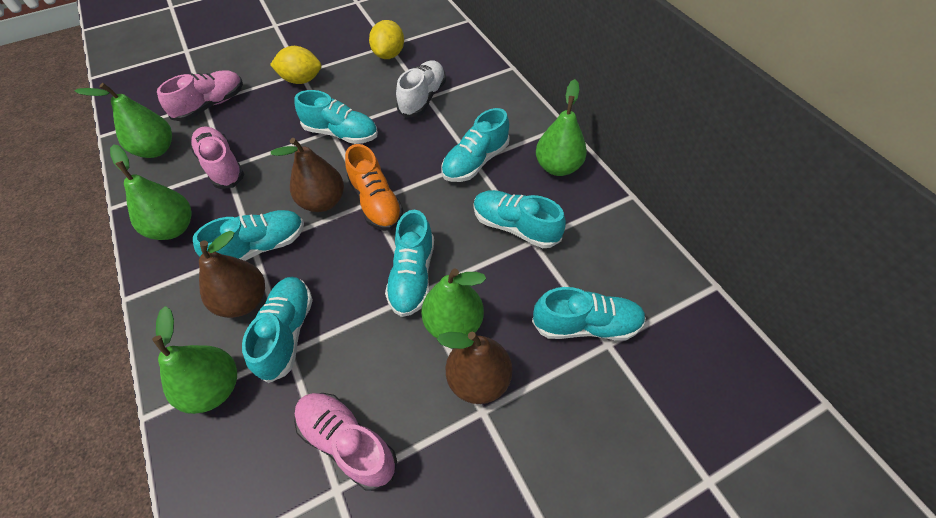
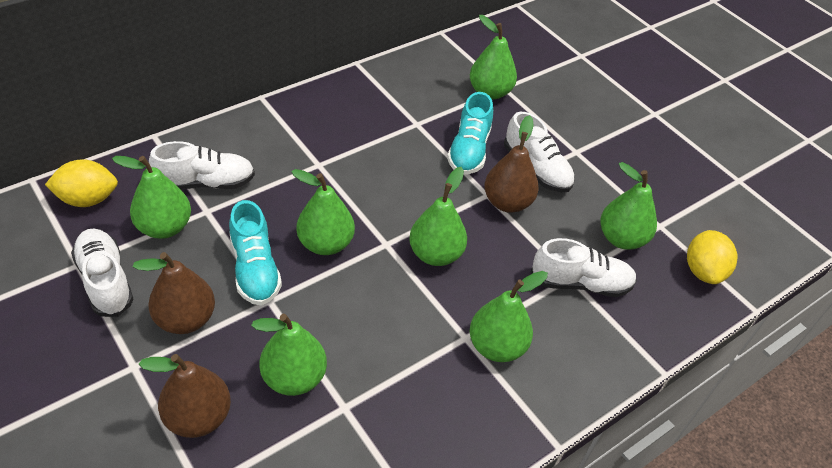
green pear: 5 -> 7
orange shoe: 1 -> 0
pink shoe: 3 -> 0
turquoise shoe: 7 -> 2
white shoe: 1 -> 4

